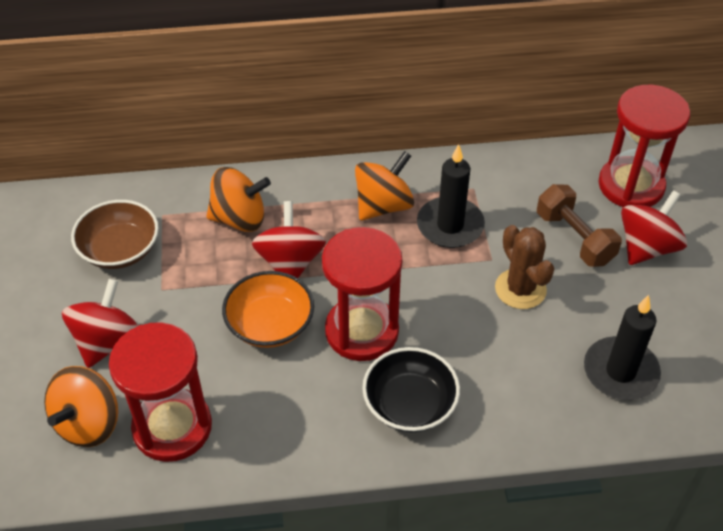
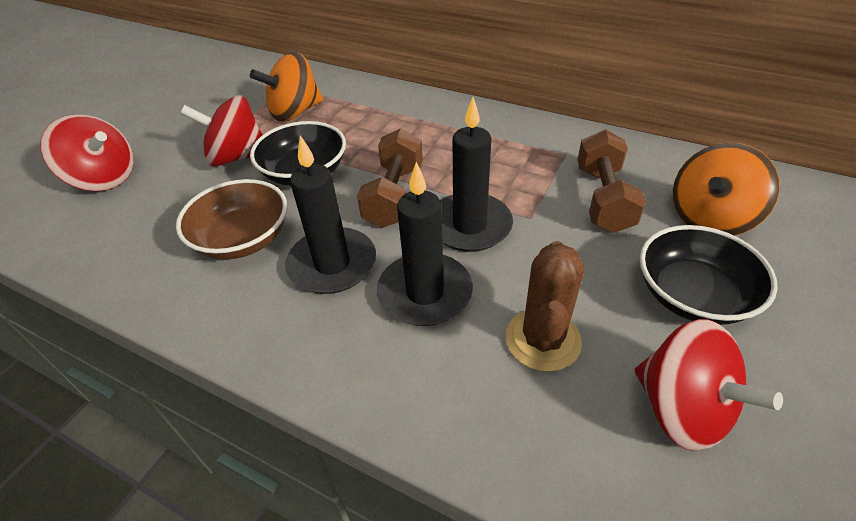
black bowl: 1 -> 2
black candle: 2 -> 3
brown dumbbell: 1 -> 2
orange bowl: 1 -> 0
orange spinning top: 3 -> 2
red hourglass: 3 -> 0

